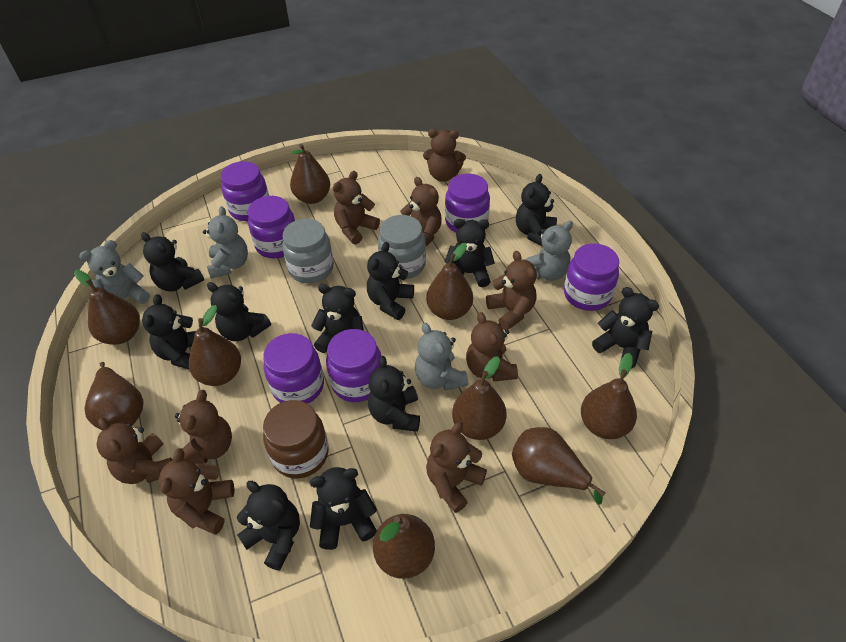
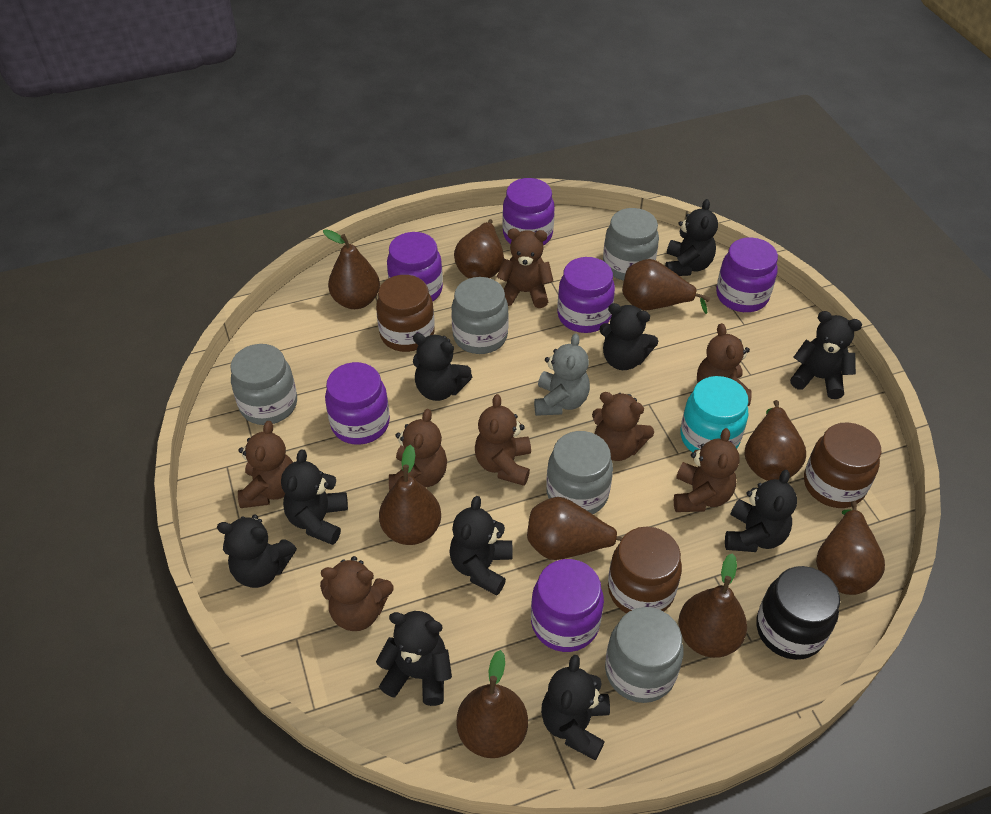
black jar: 0 -> 1
black teddy bear: 11 -> 10
brown jar: 1 -> 3
brown teddy bear: 9 -> 8
grey jar: 2 -> 5
grey teddy bear: 4 -> 1
turquoise jar: 0 -> 1

